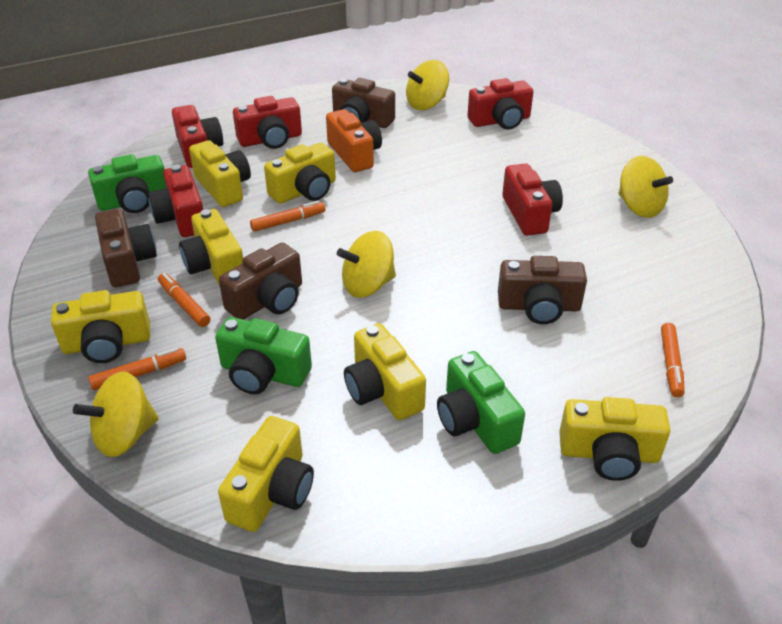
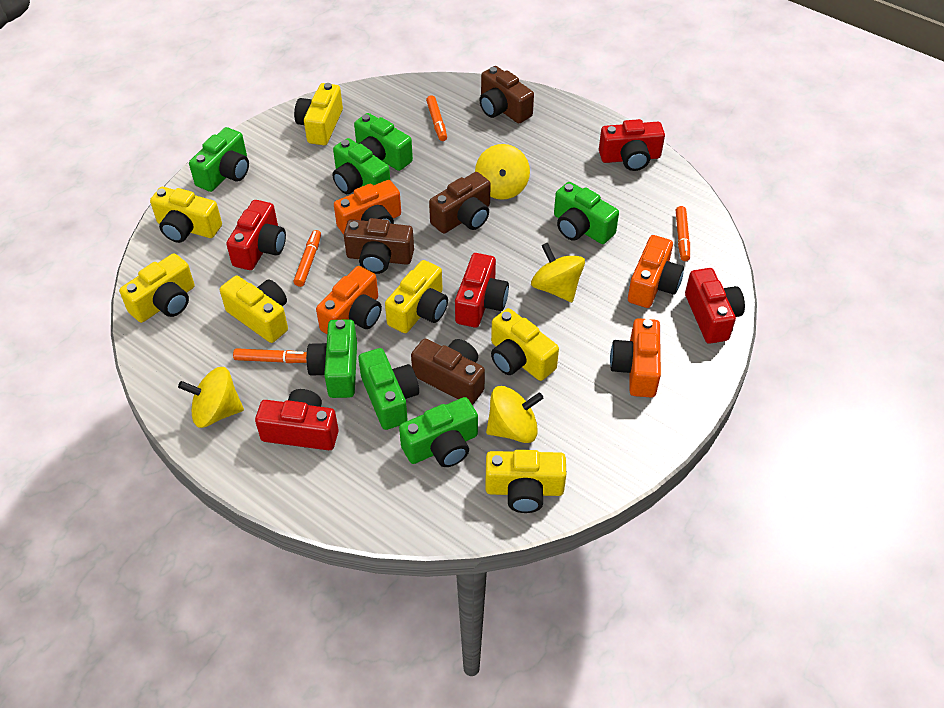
green camera: 3 -> 7
orange camera: 1 -> 4

